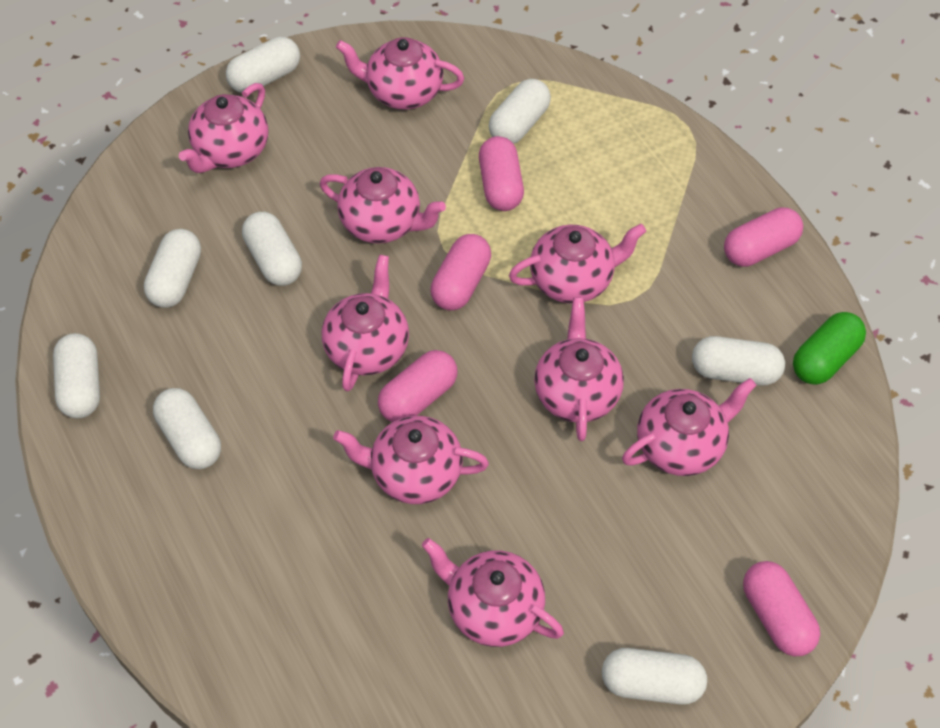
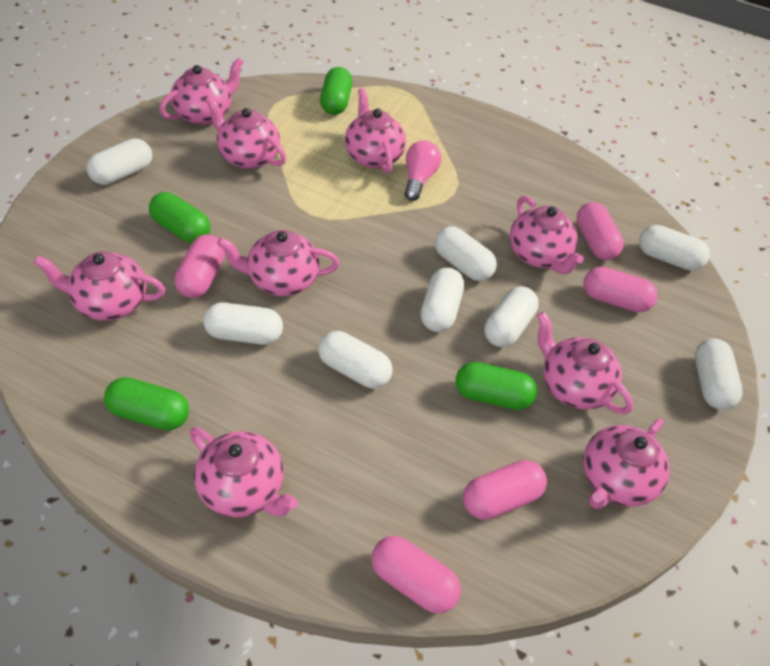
green capsule: 1 -> 4
pink light bulb: 0 -> 1

